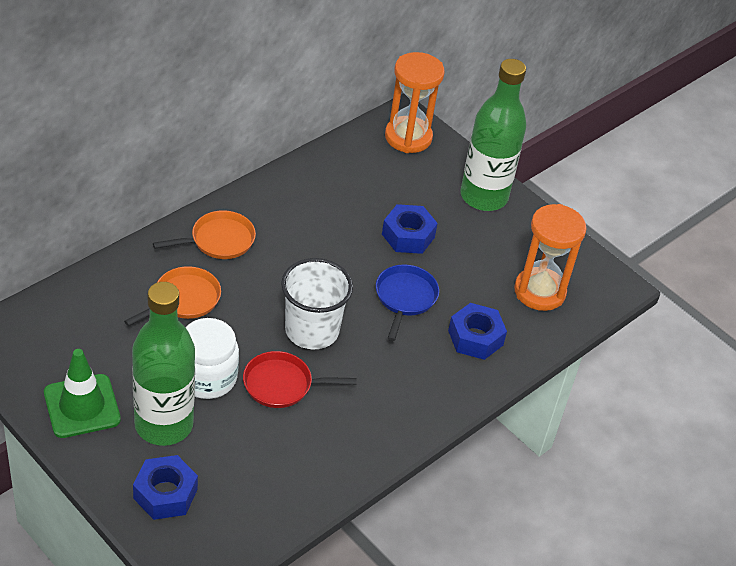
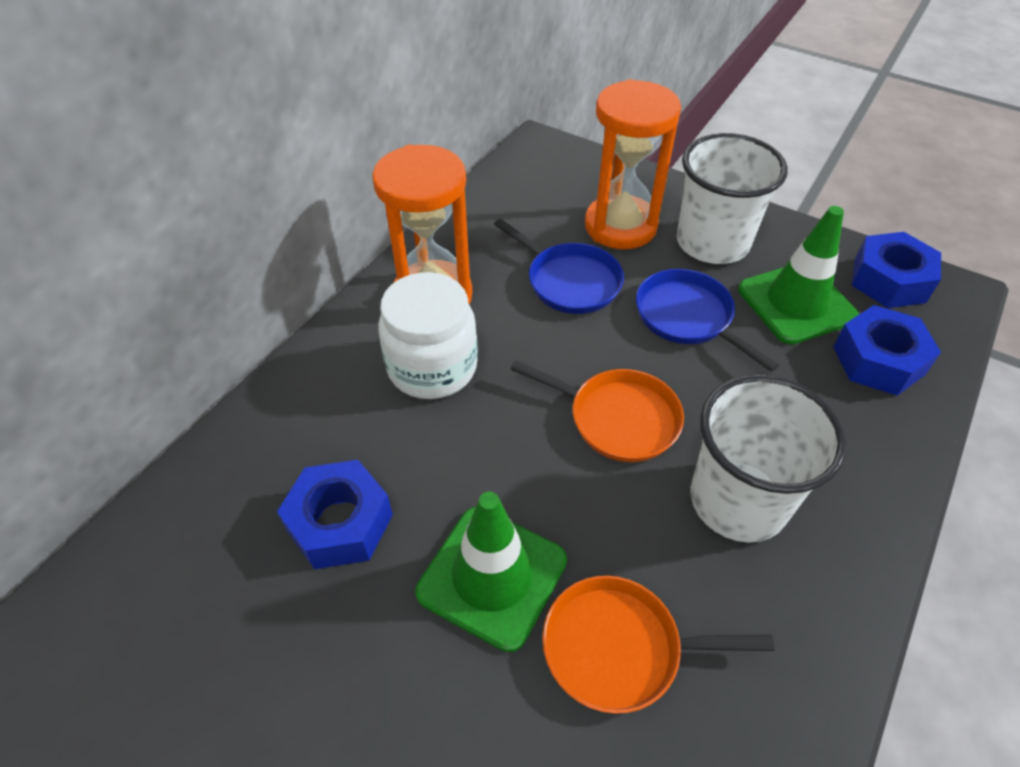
blue pan: 1 -> 2
green bottle: 2 -> 0
green traffic cone: 1 -> 2
red pan: 1 -> 0
white cup: 1 -> 2

